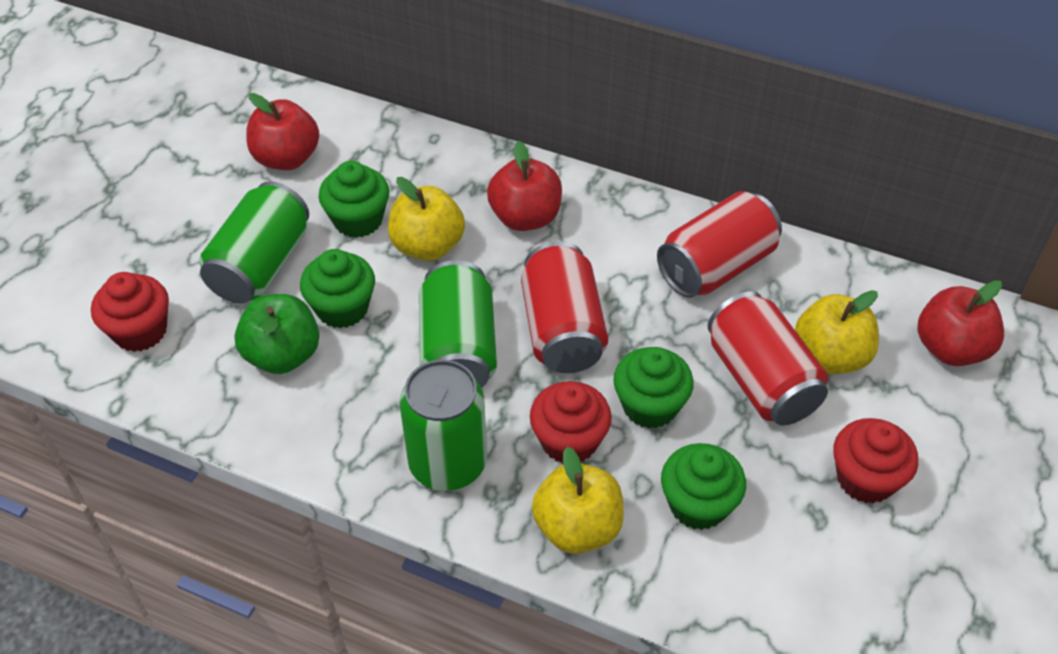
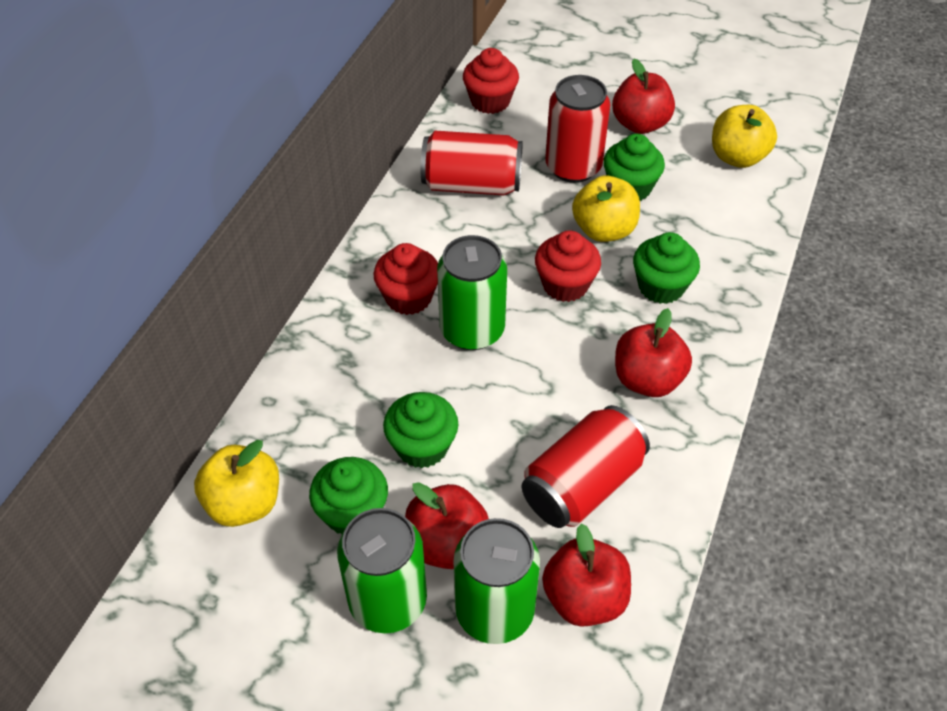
green apple: 1 -> 0
red apple: 3 -> 4

